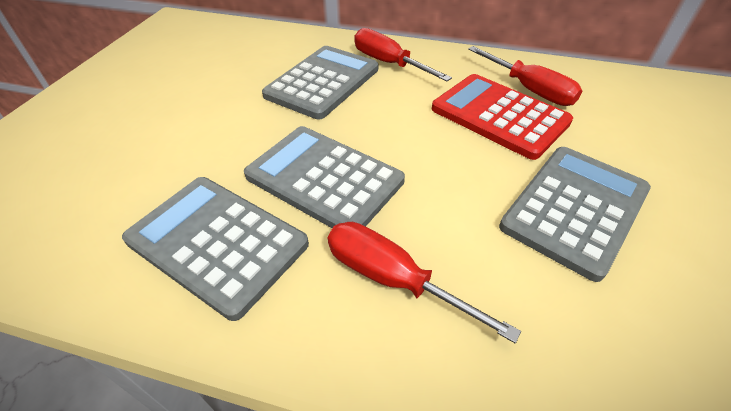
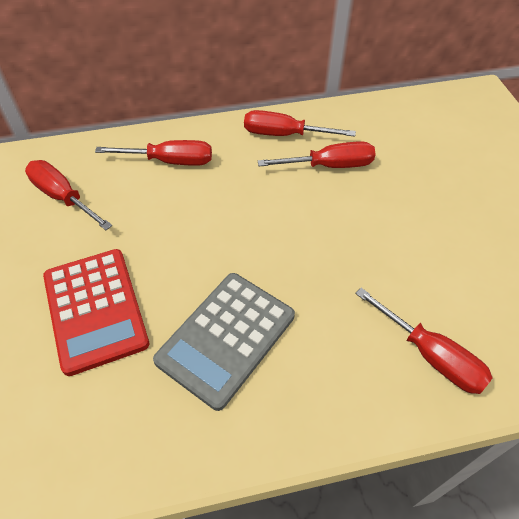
grey calculator: 4 -> 1
red screwdriver: 3 -> 5

